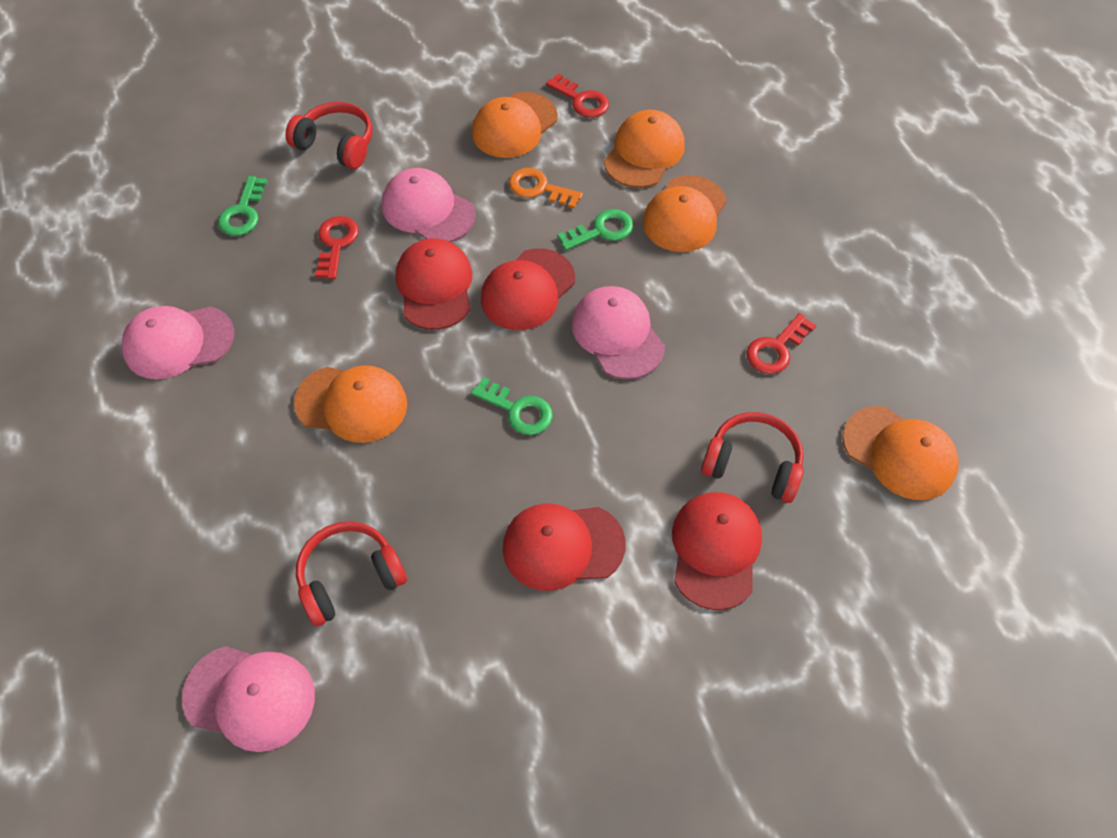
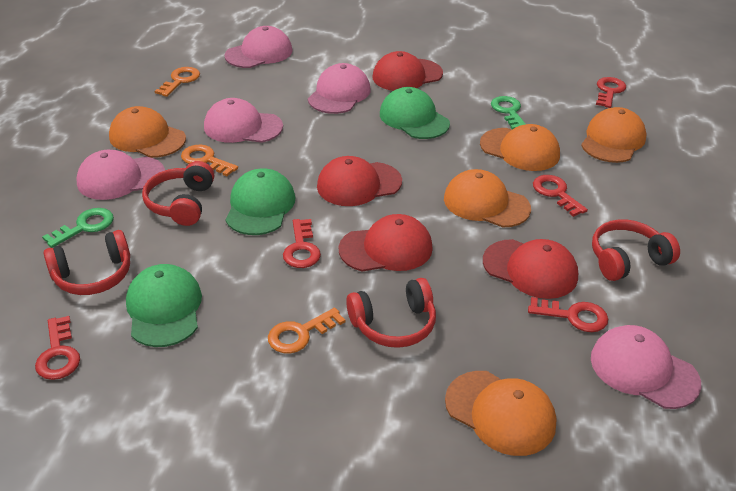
green cap: 0 -> 3
green key: 3 -> 2
orange key: 1 -> 3
pink cap: 4 -> 5
red headphones: 3 -> 4
red key: 3 -> 5

